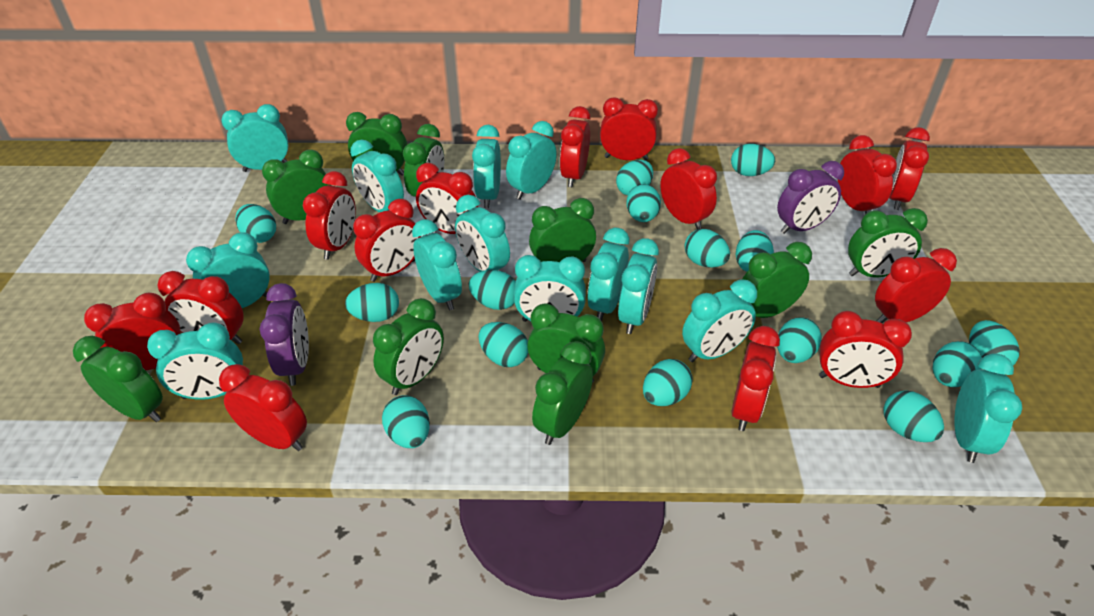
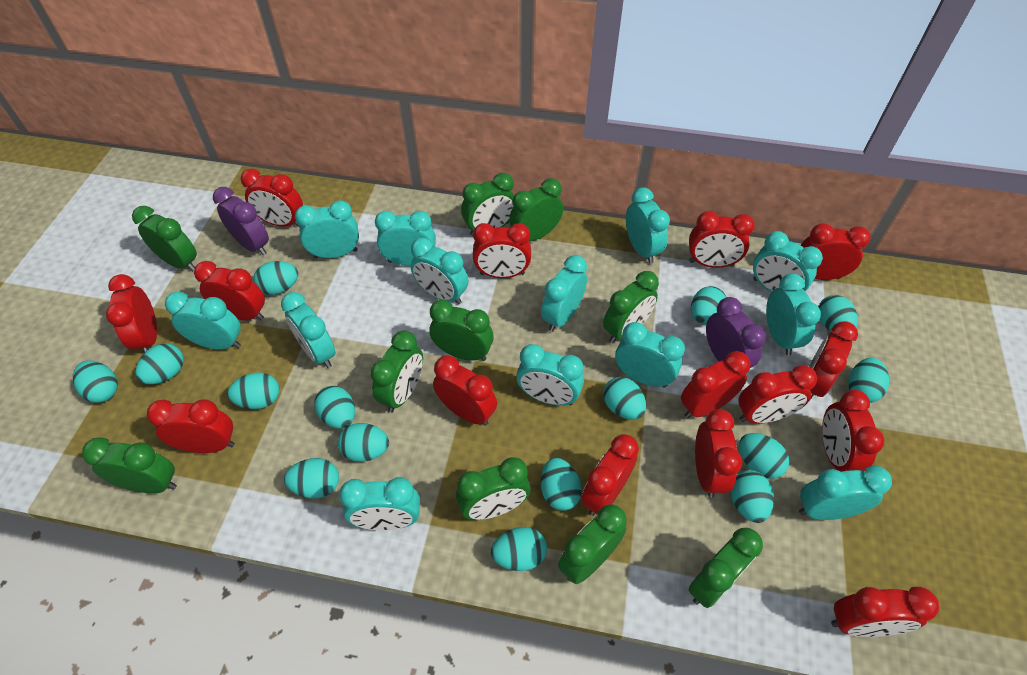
red clock: 14 -> 15

